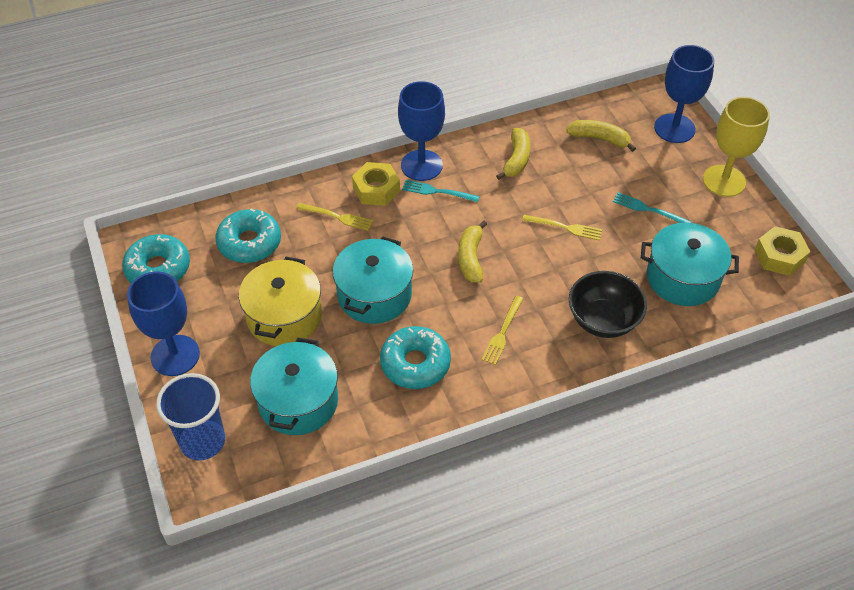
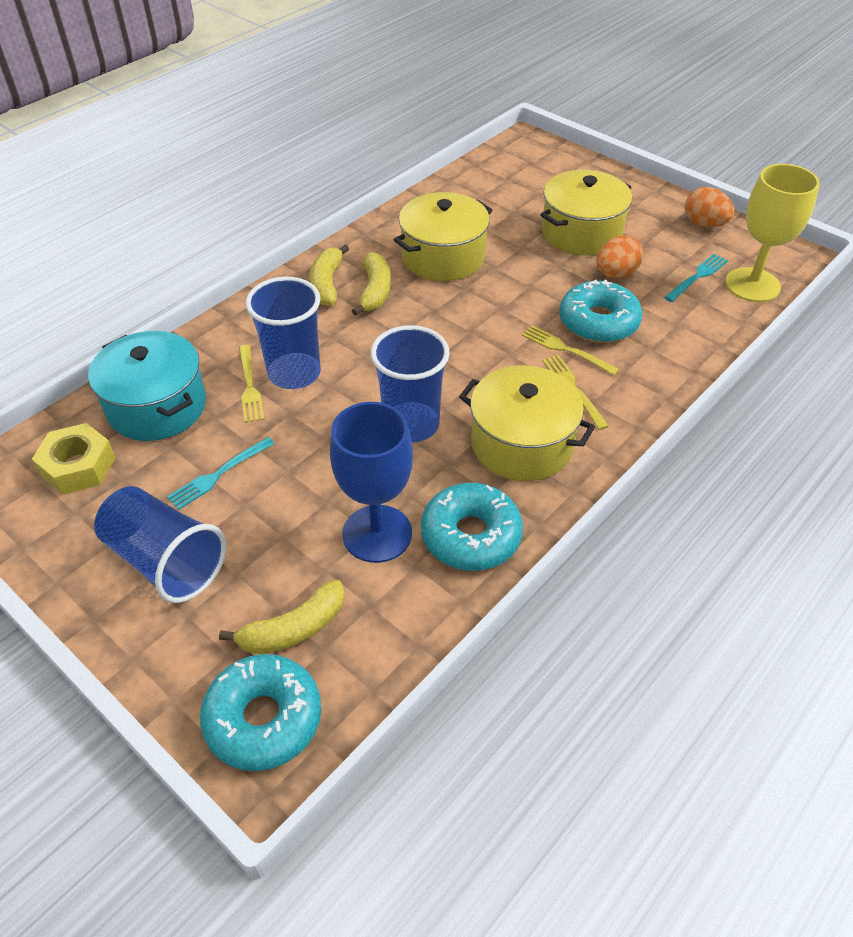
black bowl: 1 -> 0
blue cup: 1 -> 3
blue goblet: 3 -> 1
orange egg: 0 -> 2
turquoise pot: 3 -> 1
yellow nut: 2 -> 1
yellow pot: 1 -> 3

